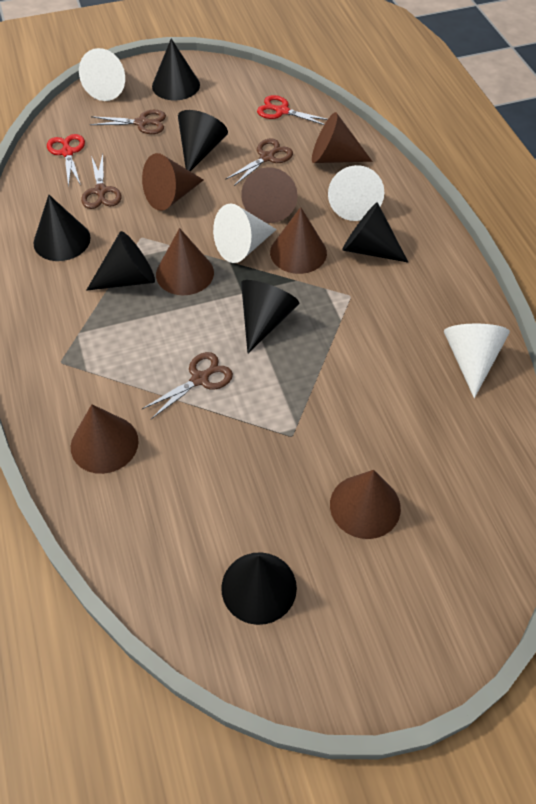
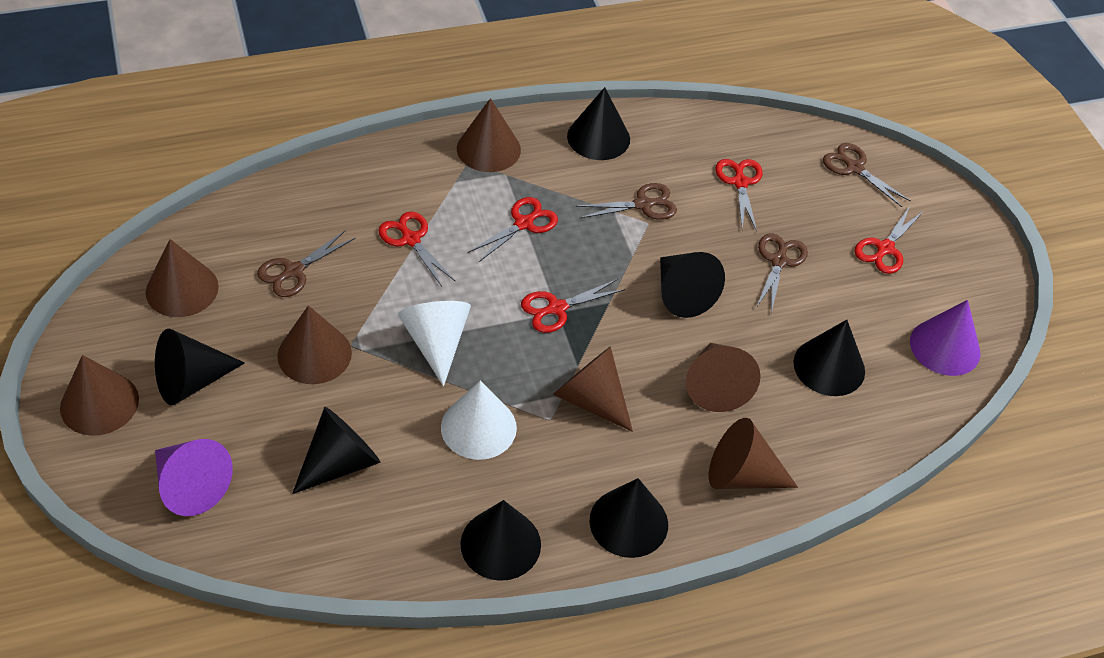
purple cone: 0 -> 2
red scissors: 2 -> 5
white cone: 4 -> 2

